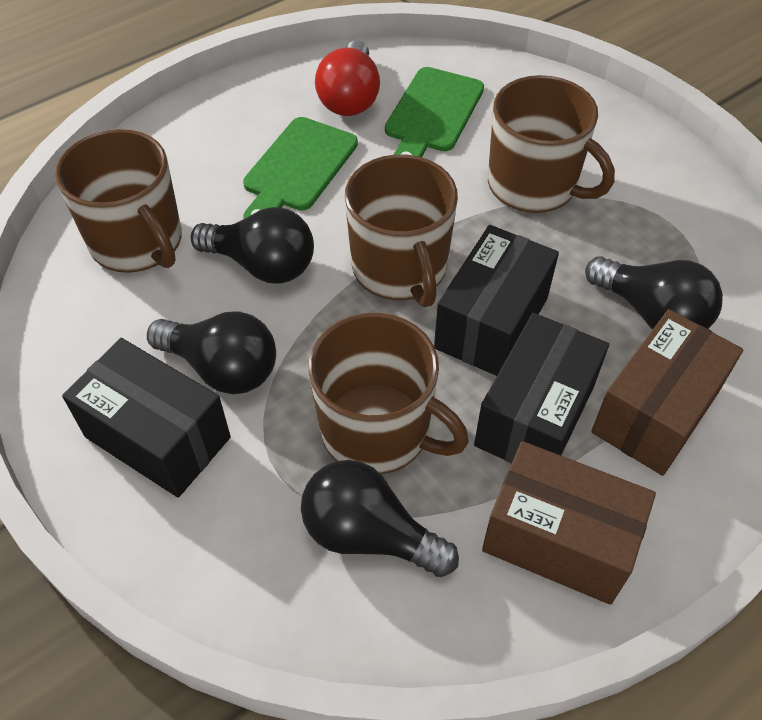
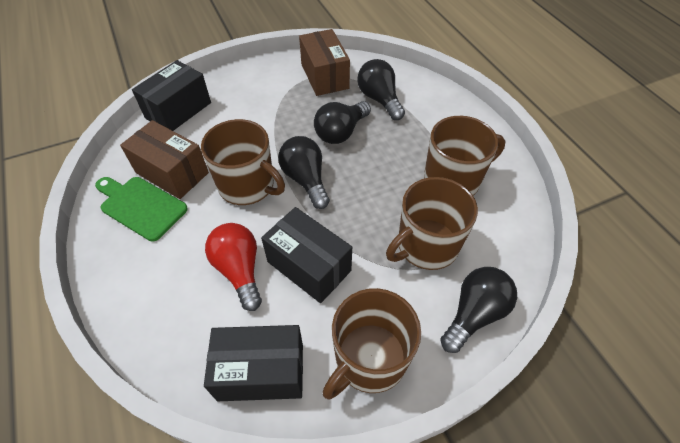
green cutting board: 2 -> 1

